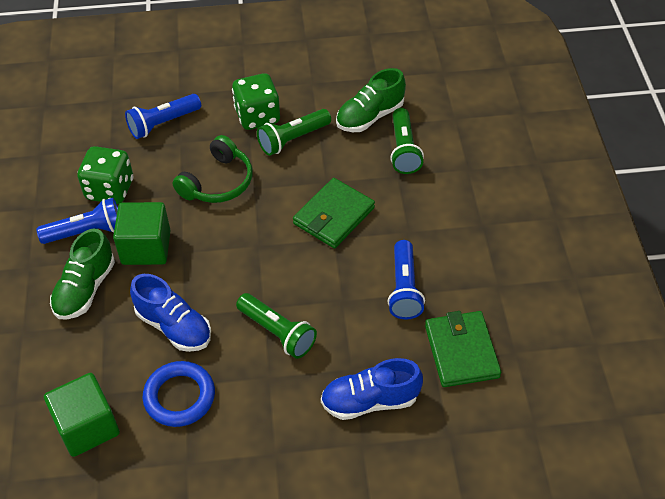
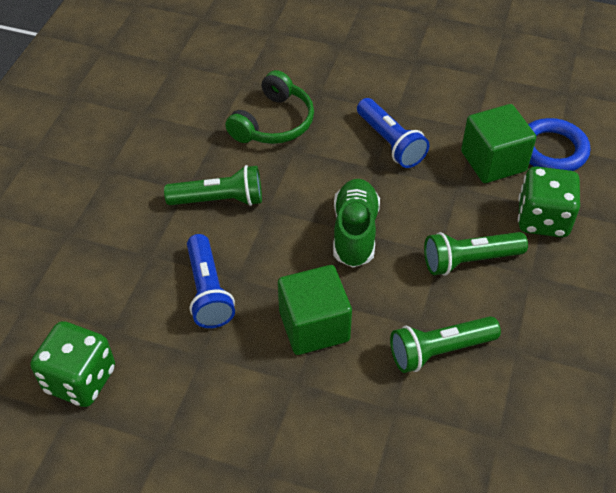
blue flashlight: 3 -> 2
blue shoe: 2 -> 0
green shoe: 2 -> 1
green wallet: 2 -> 0

